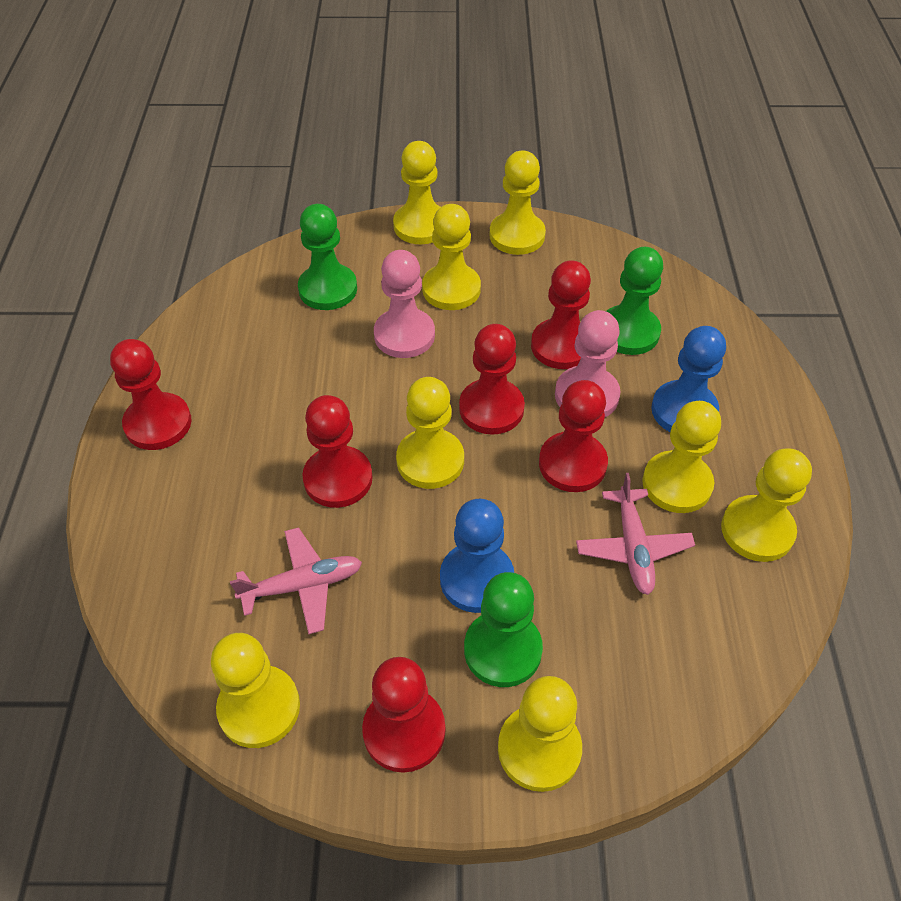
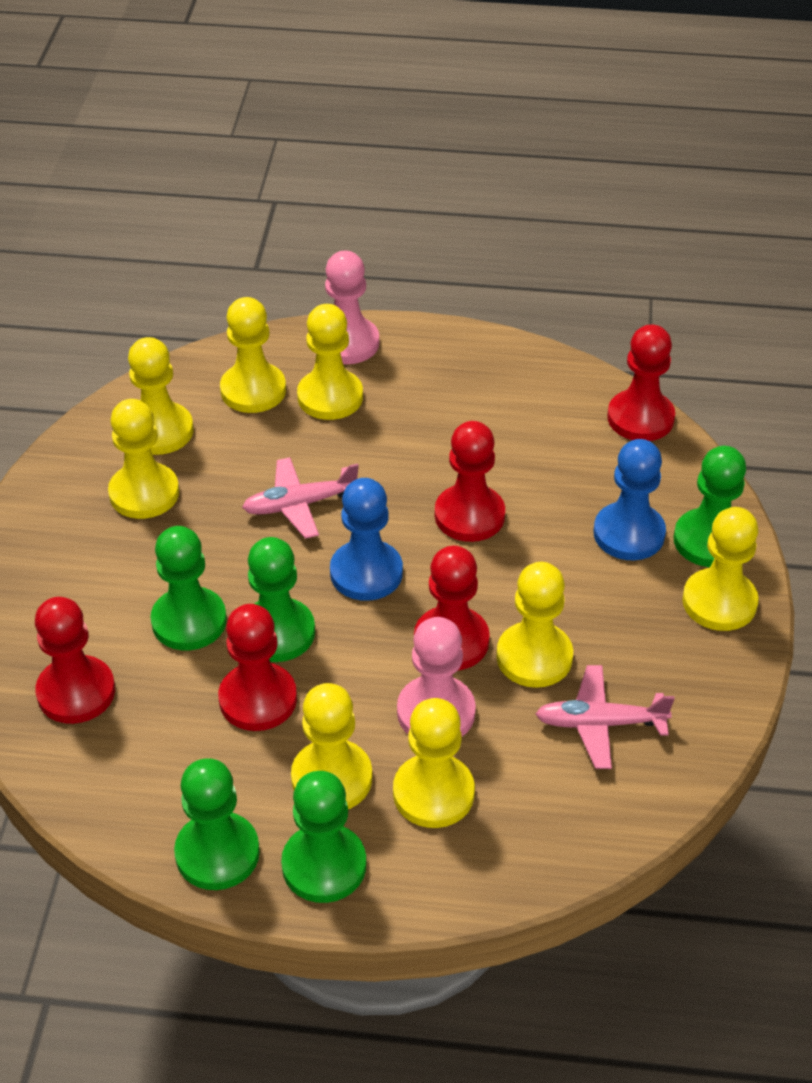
green pawn: 3 -> 5
red pawn: 6 -> 5

